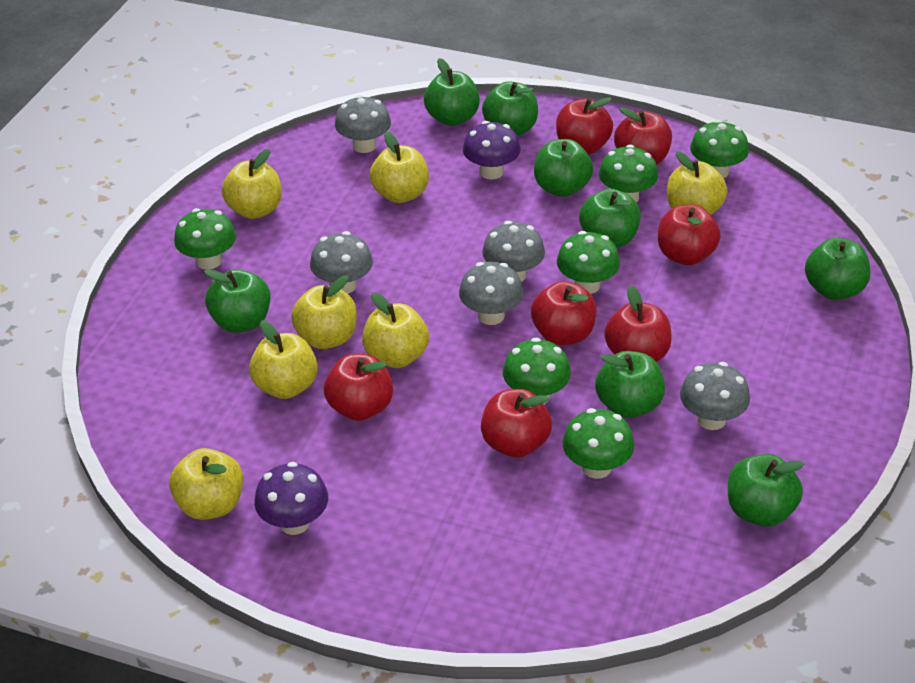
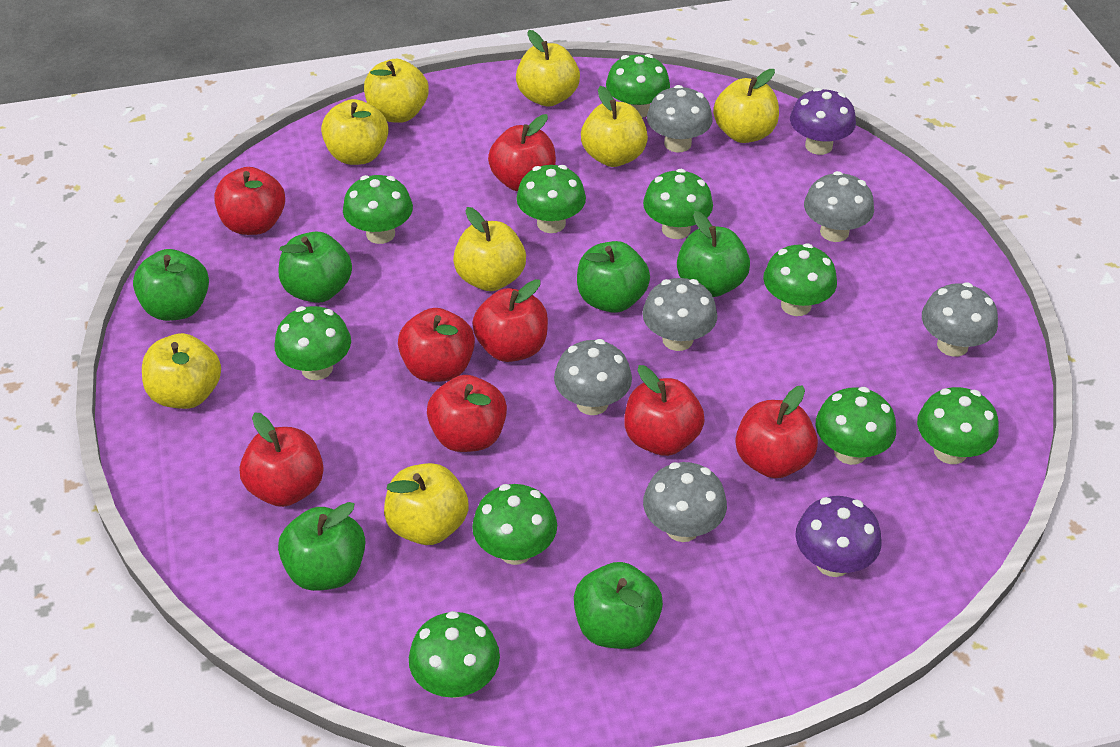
green apple: 8 -> 6
green mushroom: 6 -> 10
grey mushroom: 5 -> 6
red apple: 7 -> 8
yellow apple: 7 -> 8

